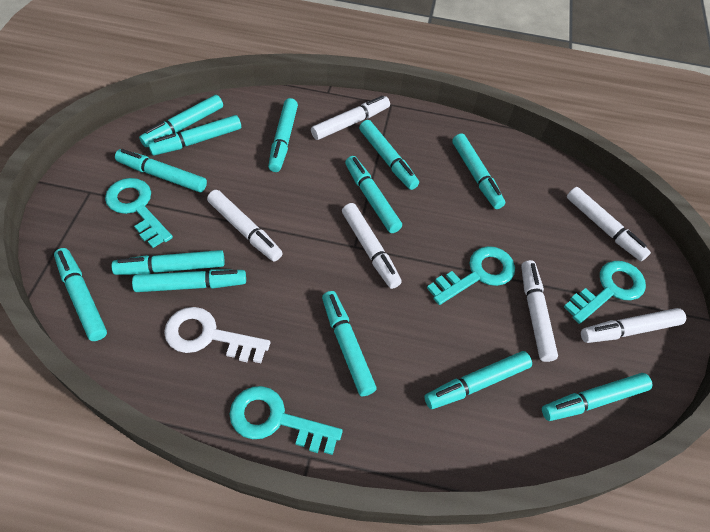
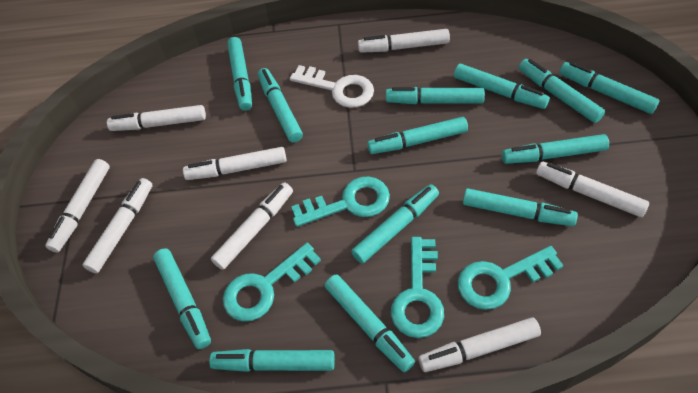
white marker: 6 -> 8

